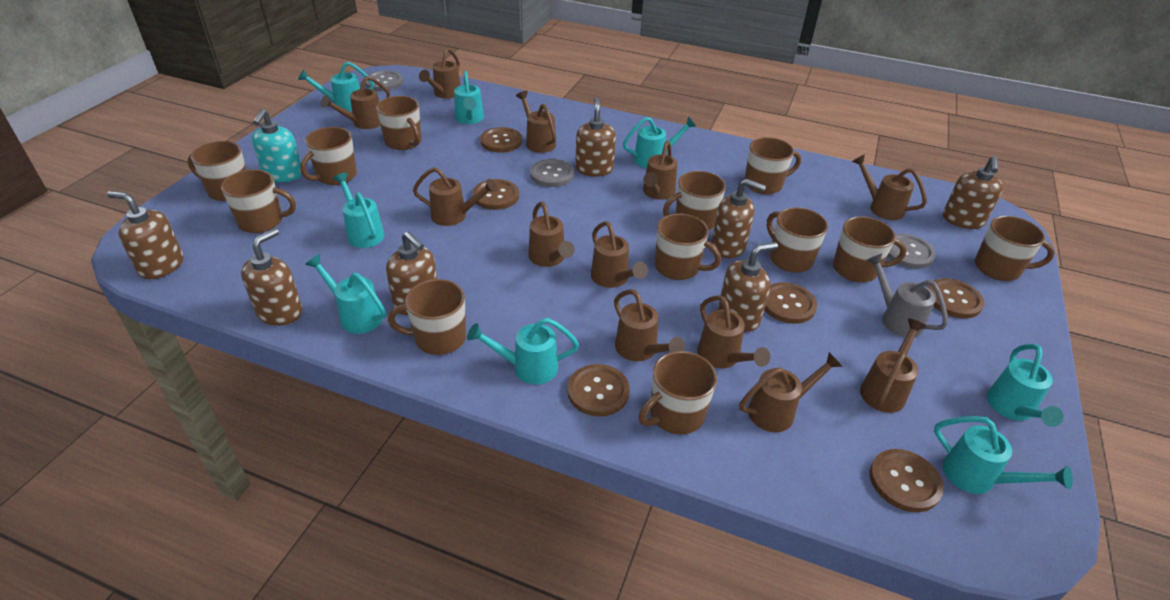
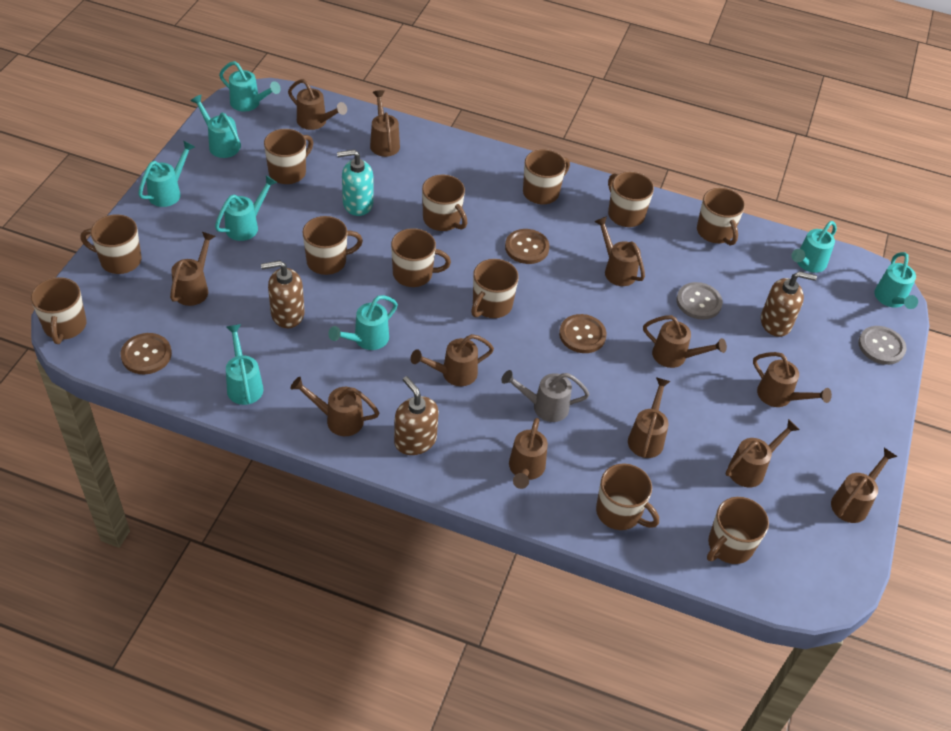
brown button: 6 -> 3
brown soap dispenser: 7 -> 3
grey button: 3 -> 2

